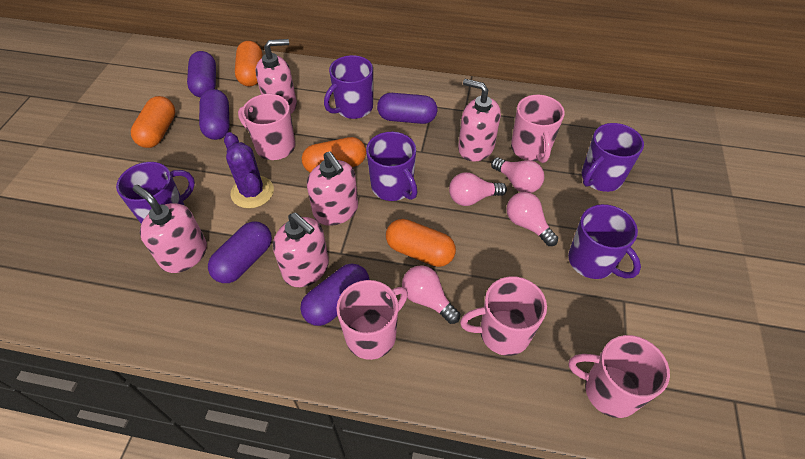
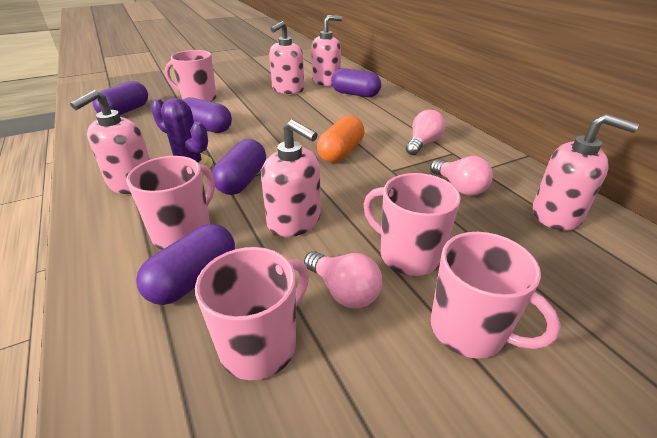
orange capsule: 4 -> 1
pink light bulb: 4 -> 3
purple mug: 5 -> 0

